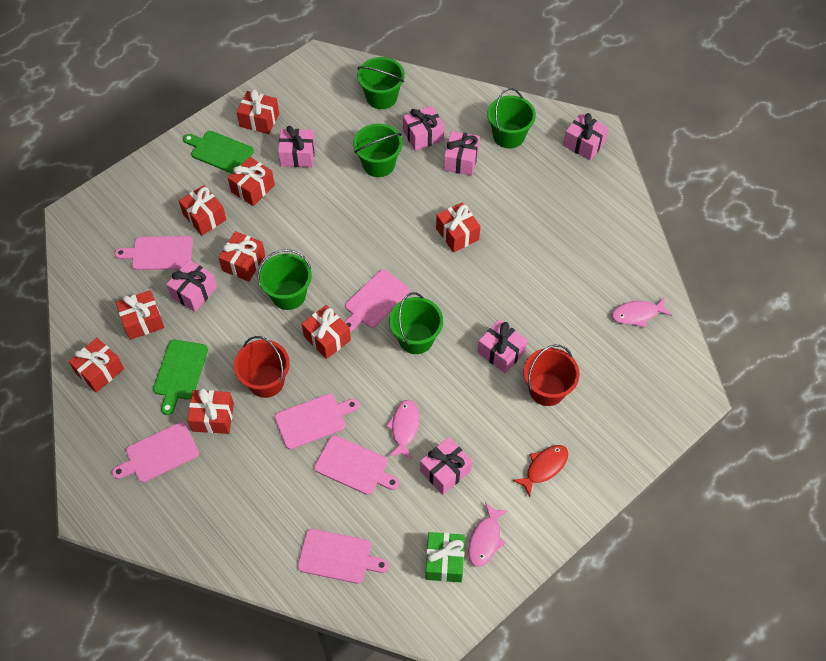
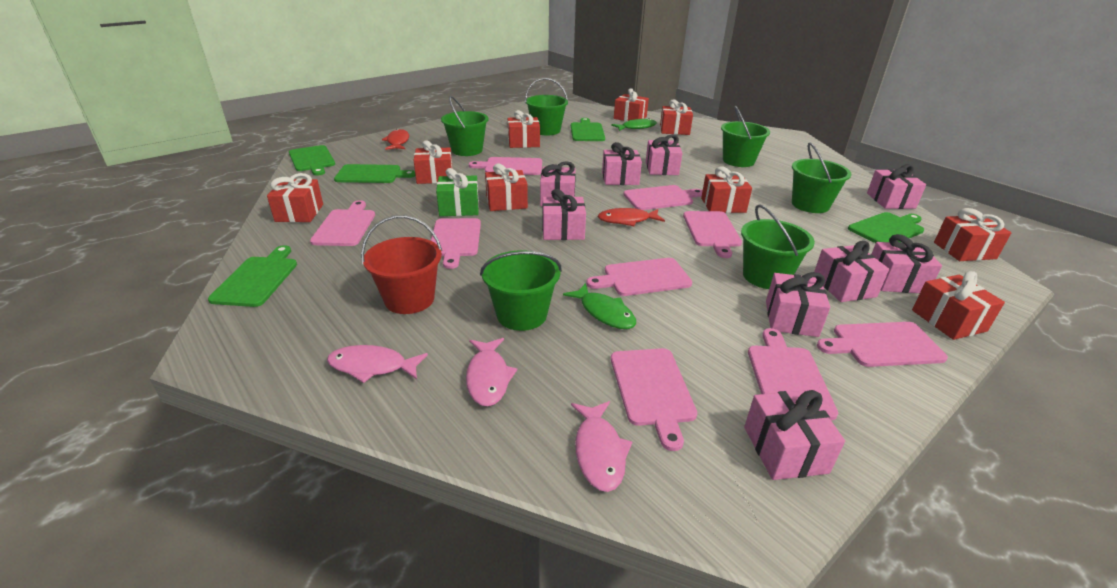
green bucket: 5 -> 6
green cutting board: 2 -> 5
green fish: 0 -> 2
pink cutting board: 6 -> 9
pink gift: 7 -> 9
red bucket: 2 -> 1
red fish: 1 -> 2

